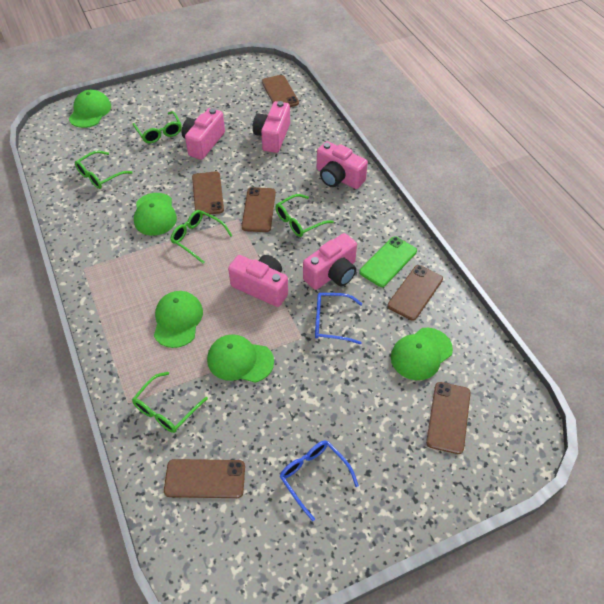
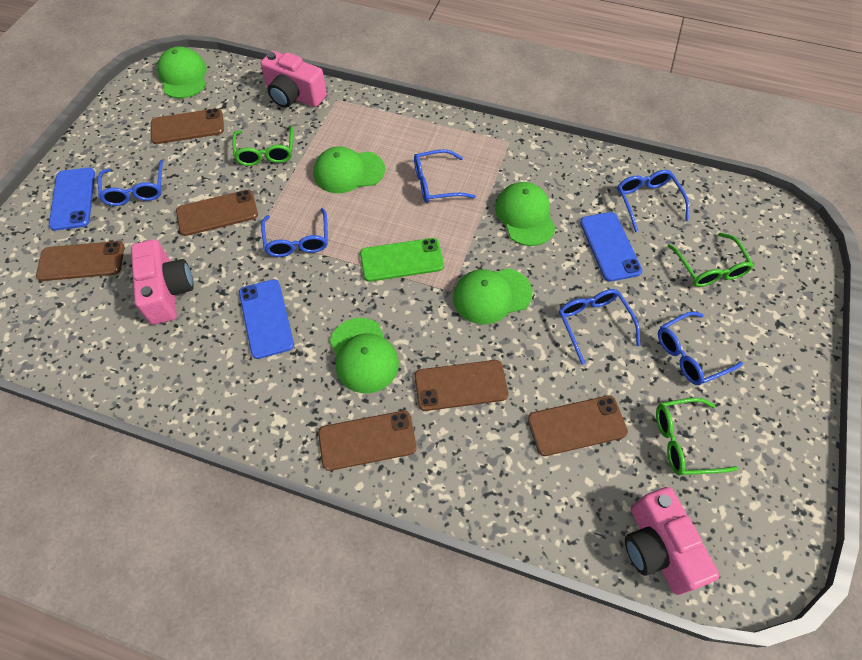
blue glasses: 2 -> 6
blue phone: 0 -> 3
green glasses: 5 -> 3
pink camera: 5 -> 3

